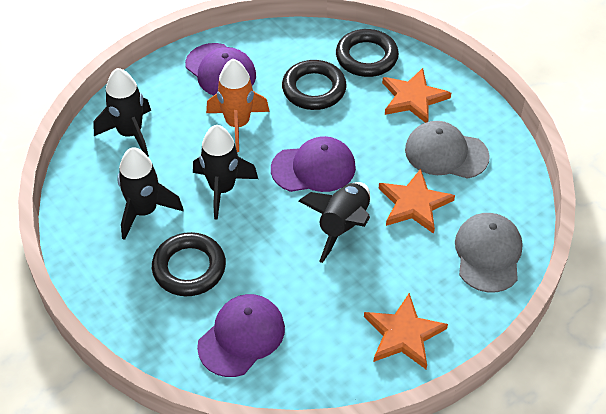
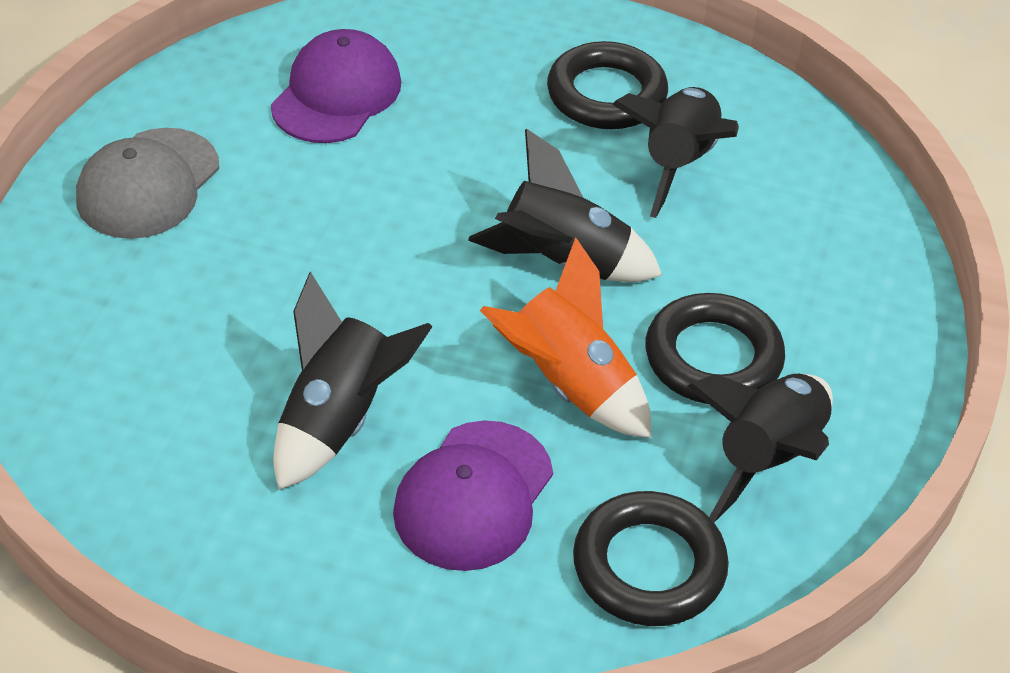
grey cap: 2 -> 1
orange star: 3 -> 0
purple cap: 3 -> 2

